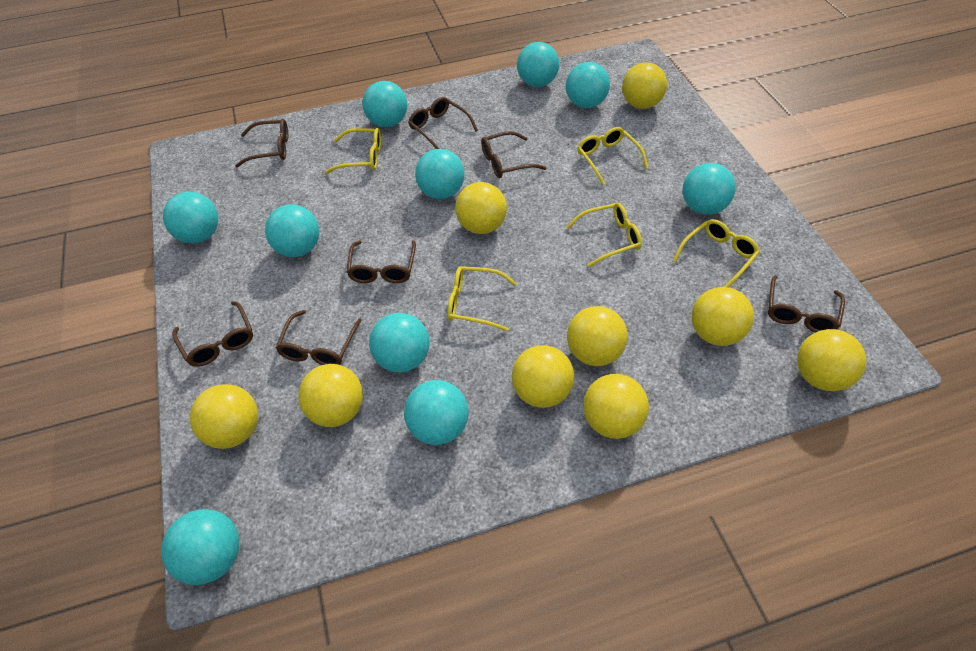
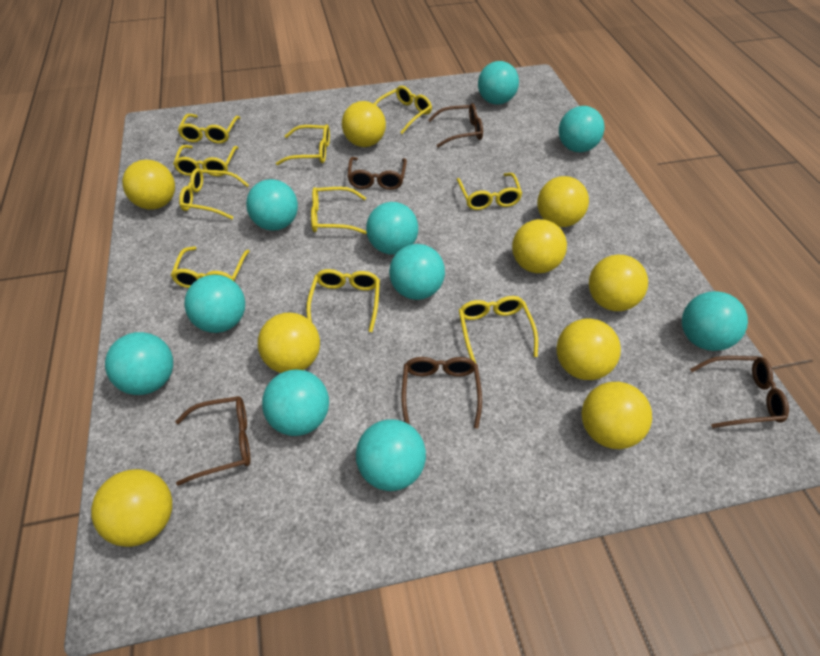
brown glasses: 7 -> 5
yellow glasses: 5 -> 10

